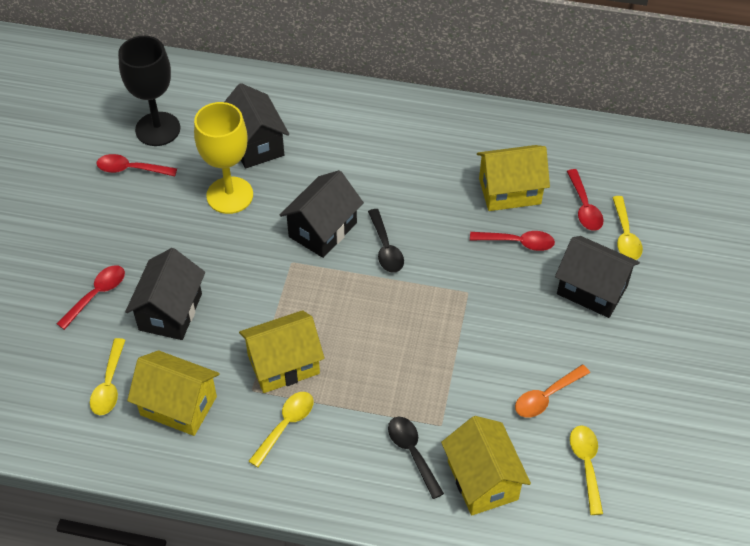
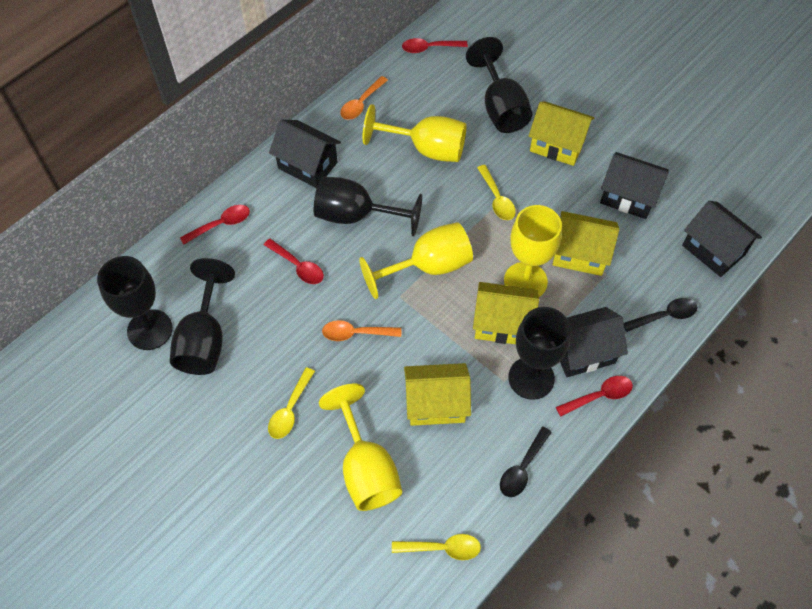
black goblet: 1 -> 5
orange spoon: 1 -> 2
yellow goblet: 1 -> 4
yellow spoon: 4 -> 3

